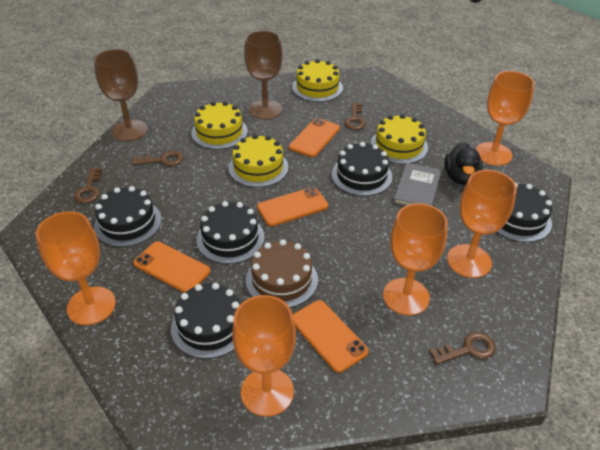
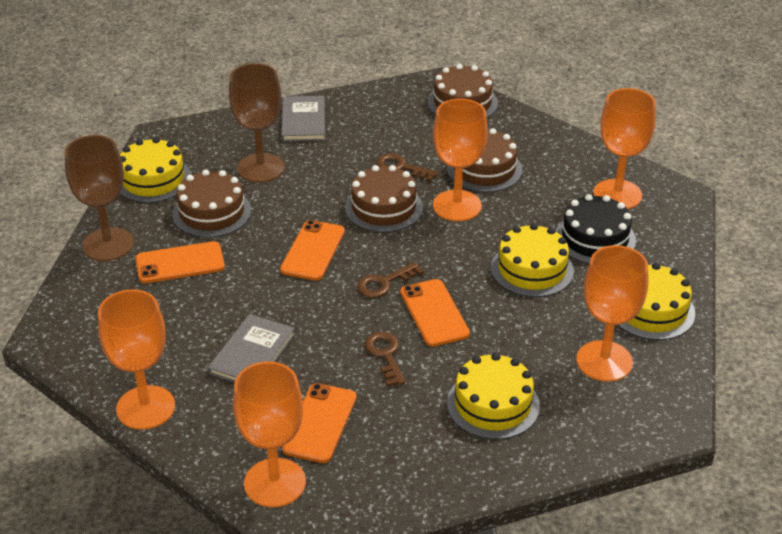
black cake: 5 -> 1
black duck: 1 -> 0
brown cake: 1 -> 4
brown key: 4 -> 3
grey book: 1 -> 2

